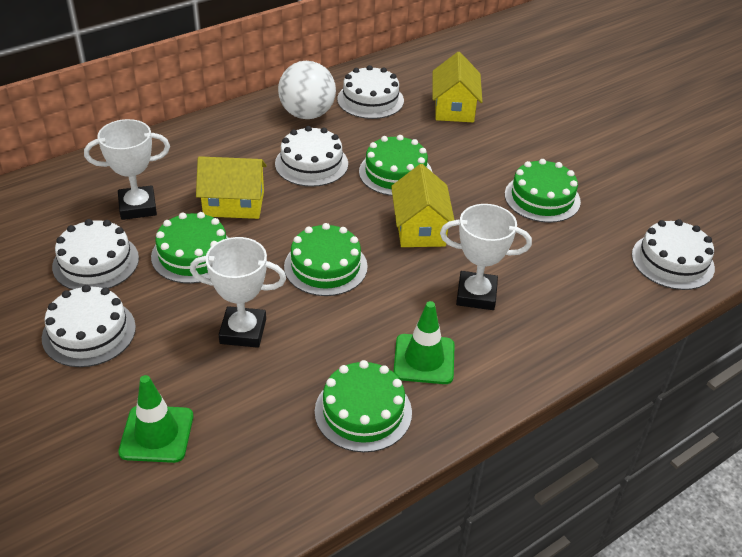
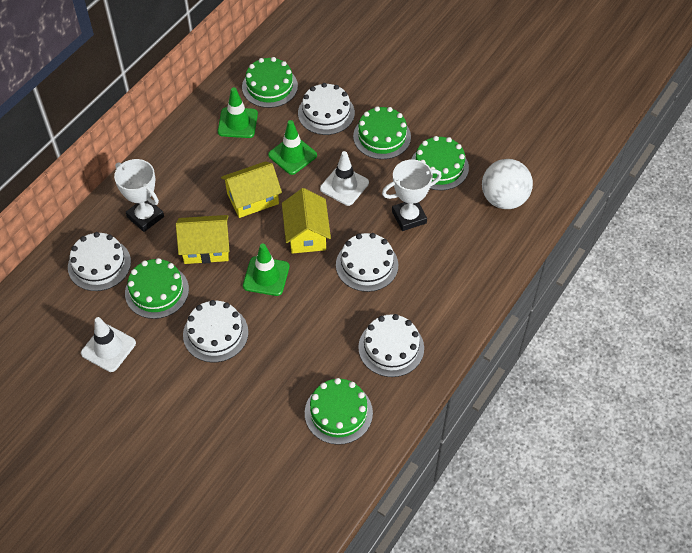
green traffic cone: 2 -> 3
white traffic cone: 0 -> 2
white trophy: 3 -> 2

